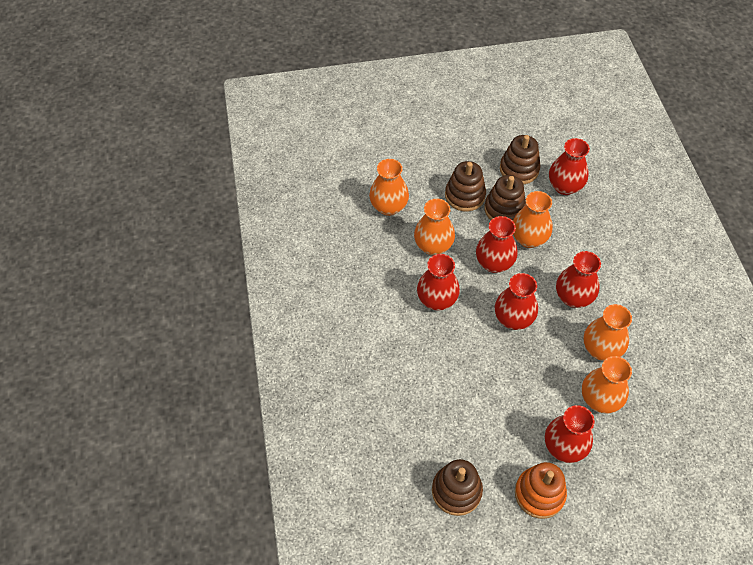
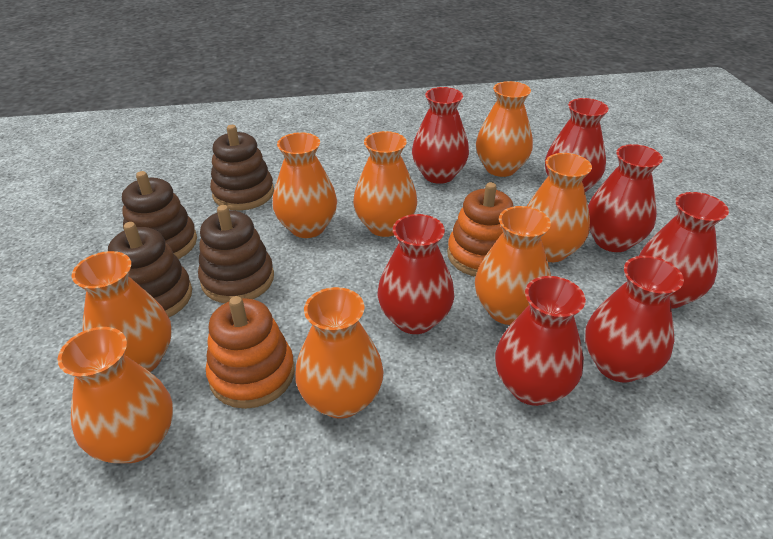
orange stacking toy: 1 -> 2
orange vase: 5 -> 8
red vase: 6 -> 7

